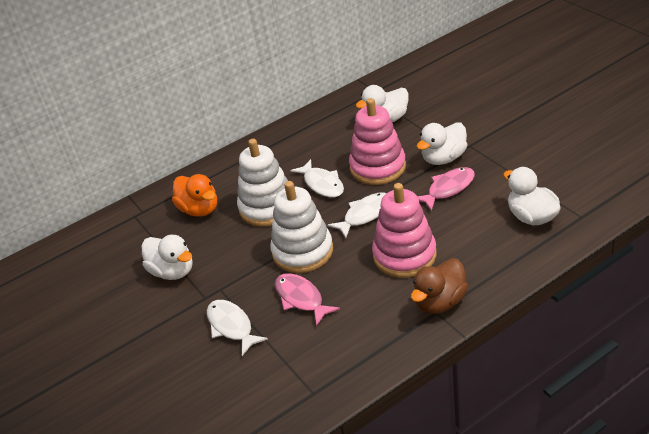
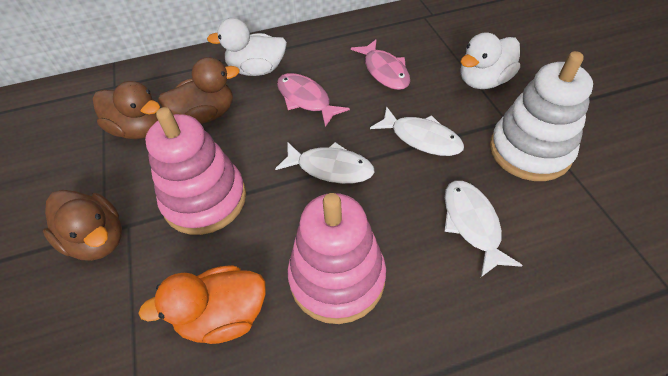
brown duck: 1 -> 3
white duck: 4 -> 2
white stacking toy: 2 -> 1

